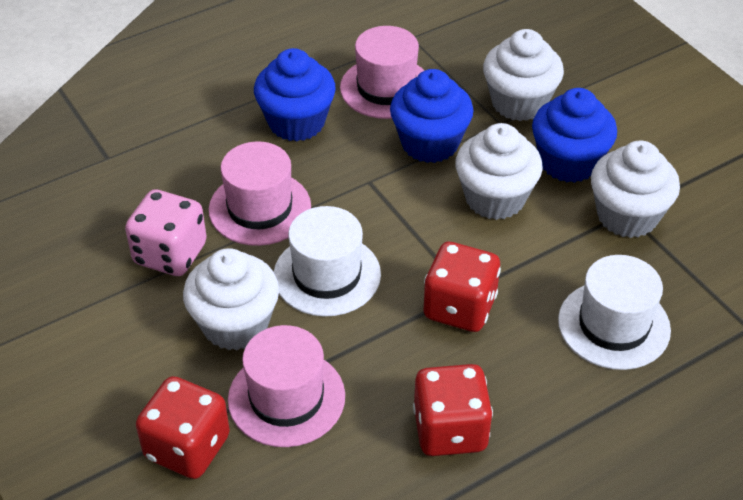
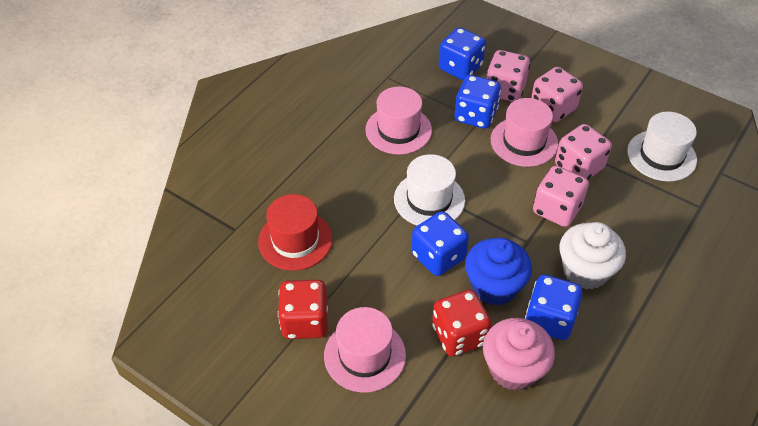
blue cupcake: 3 -> 1
blue dice: 0 -> 4
pink cupcake: 0 -> 1
pink dice: 1 -> 4
red dice: 3 -> 2
red hat: 0 -> 1
white cupcake: 4 -> 1

